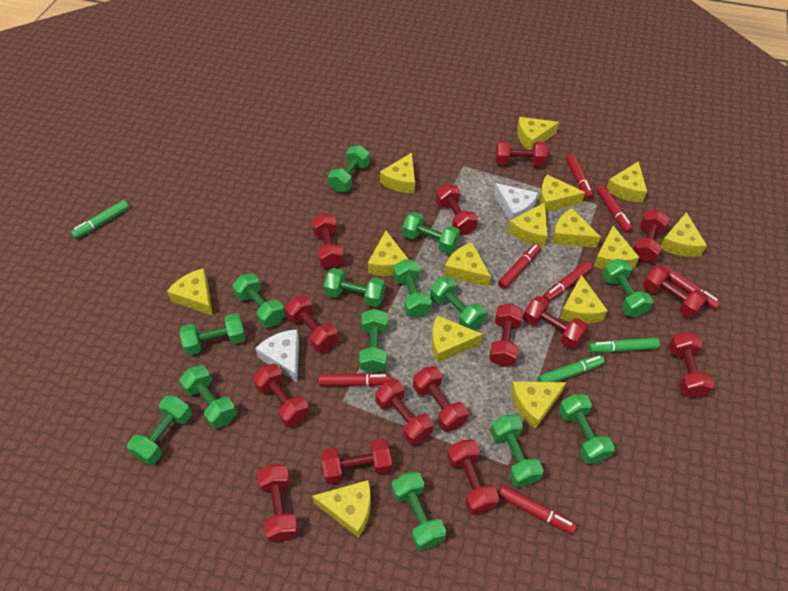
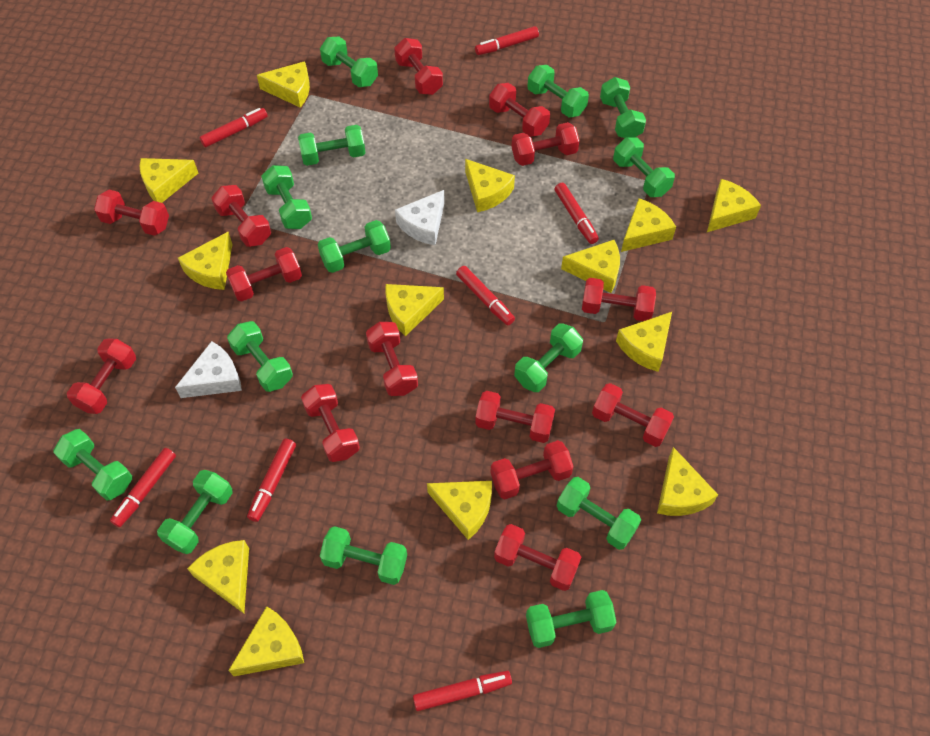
green marker: 3 -> 0
red dumbbell: 15 -> 14
yellow cheese: 15 -> 13

